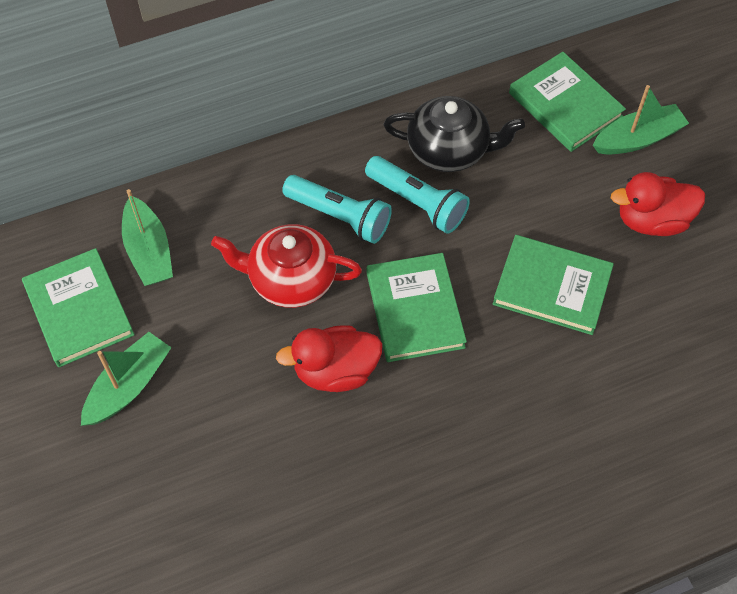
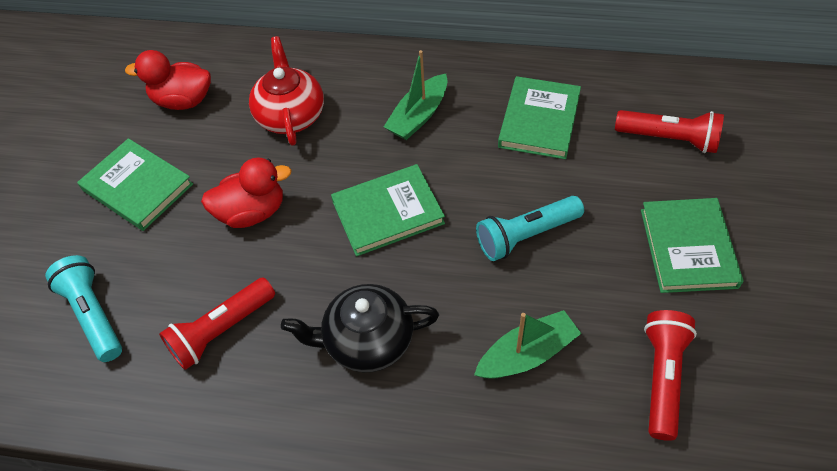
green boat: 3 -> 2
red flashlight: 0 -> 3

